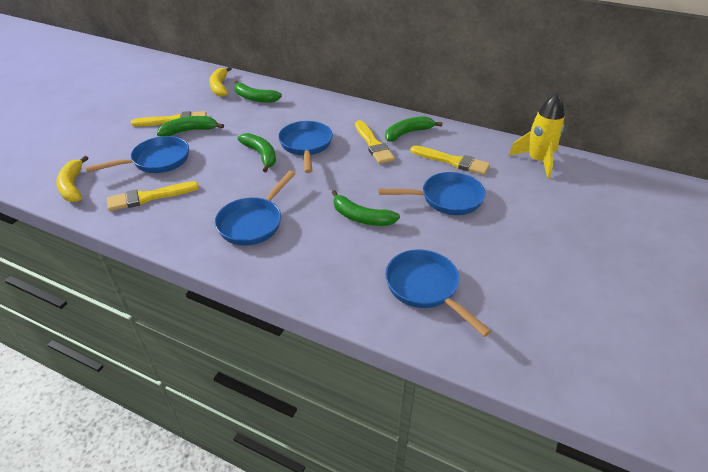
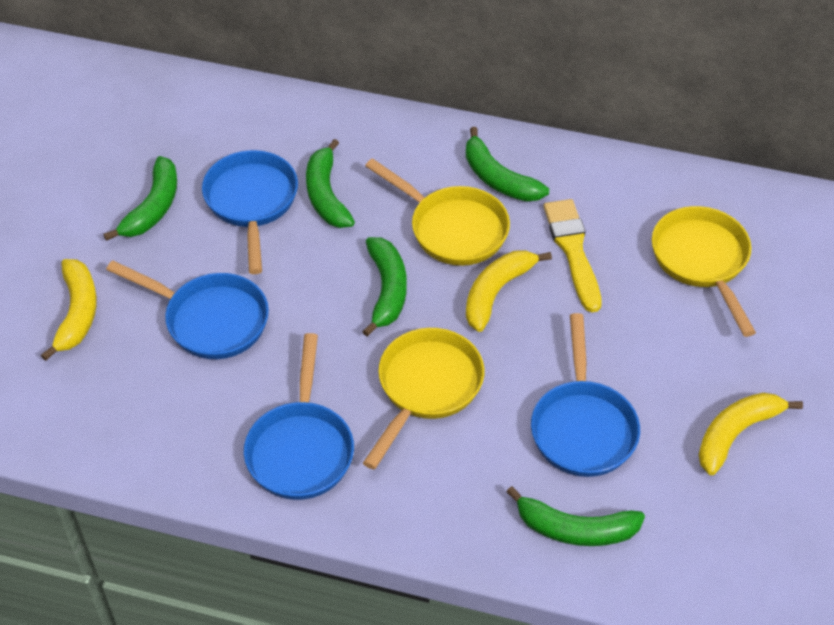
blue pan: 5 -> 4
yellow banana: 2 -> 3
yellow brush: 4 -> 1
yellow pan: 0 -> 3
yellow rocket: 1 -> 0

